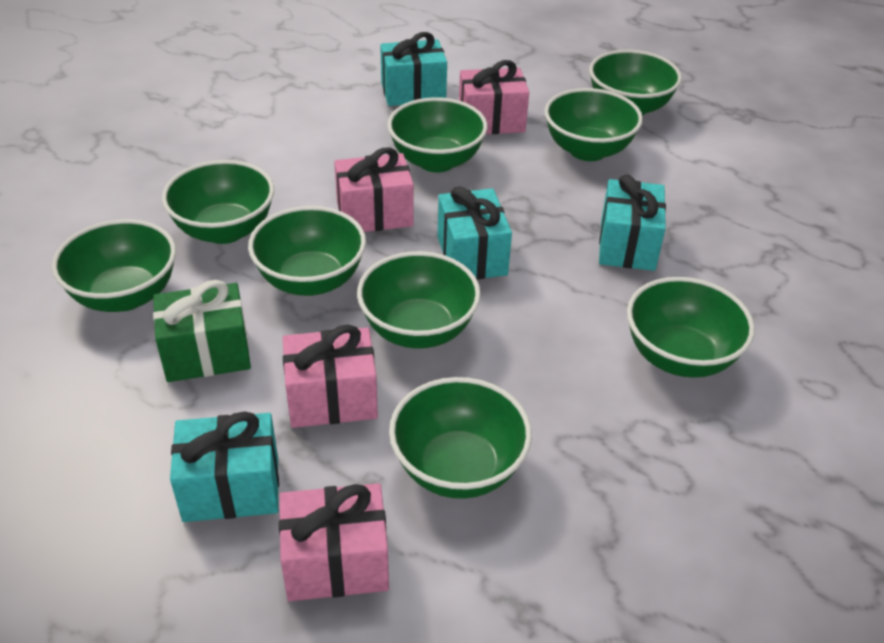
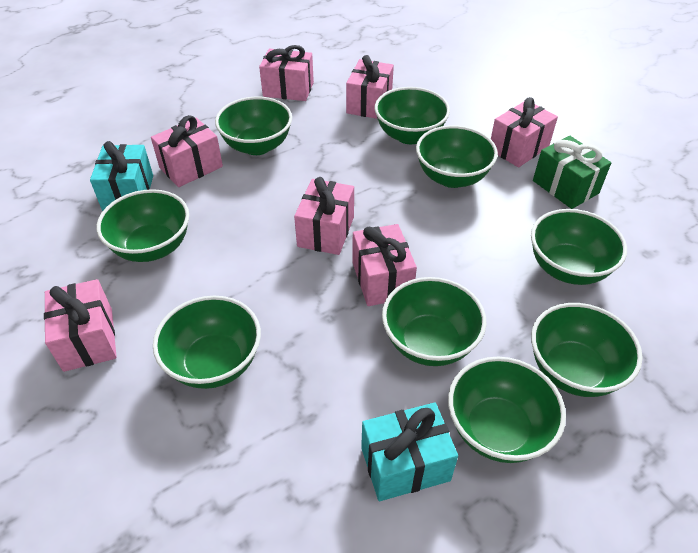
pink gift: 4 -> 7
turquoise gift: 4 -> 2

